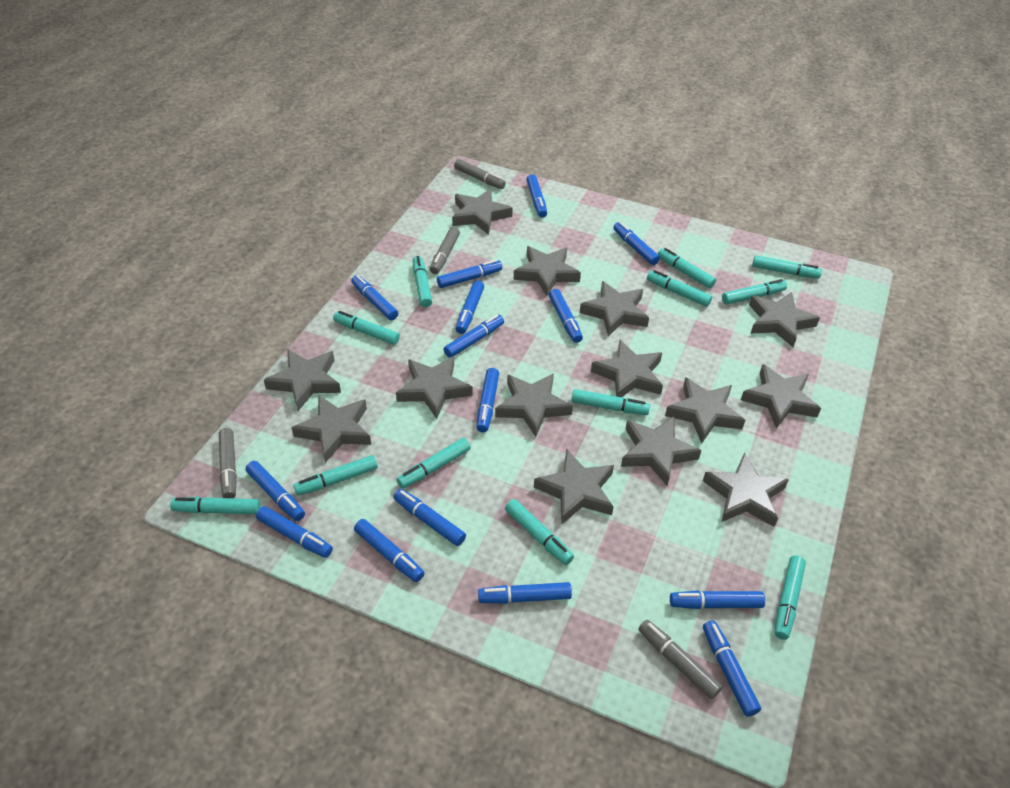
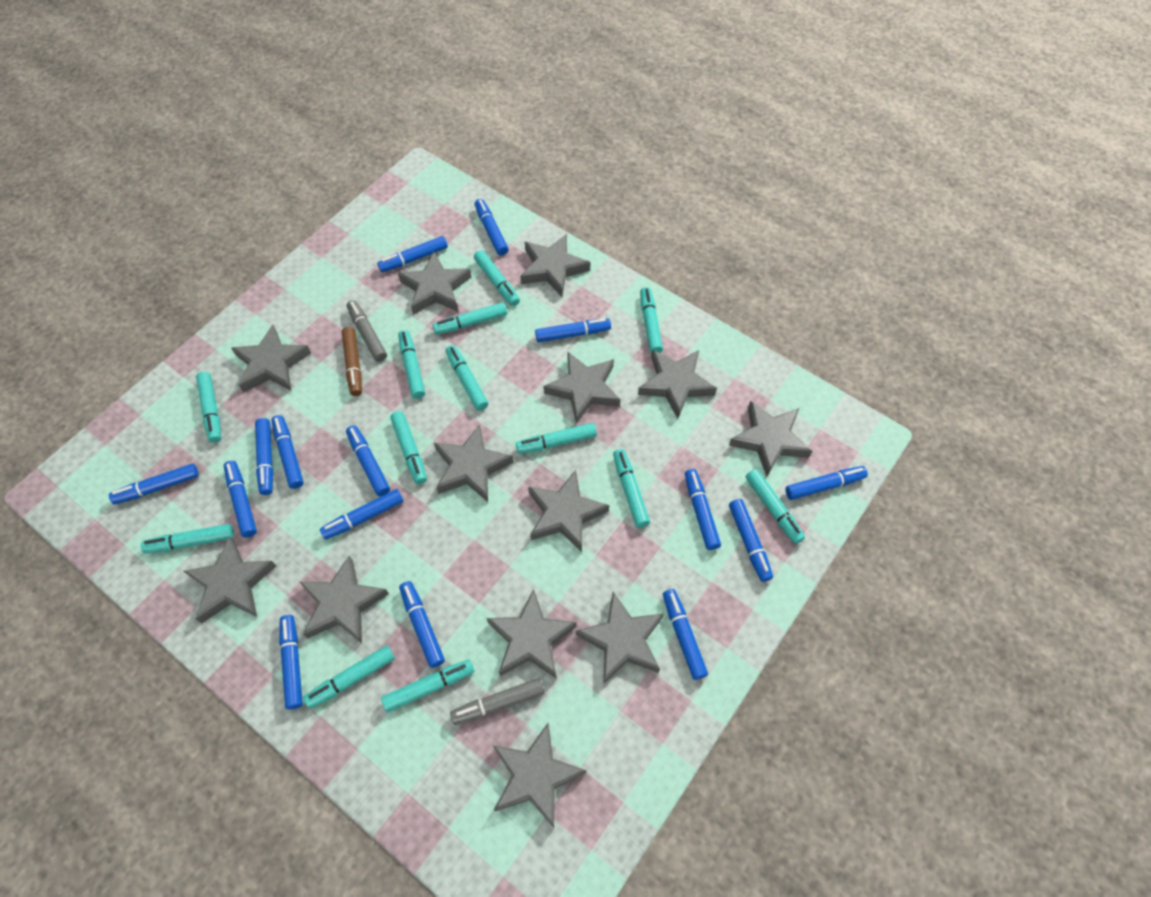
brown marker: 0 -> 1
grey marker: 4 -> 2
grey star: 14 -> 13
turquoise marker: 12 -> 13

